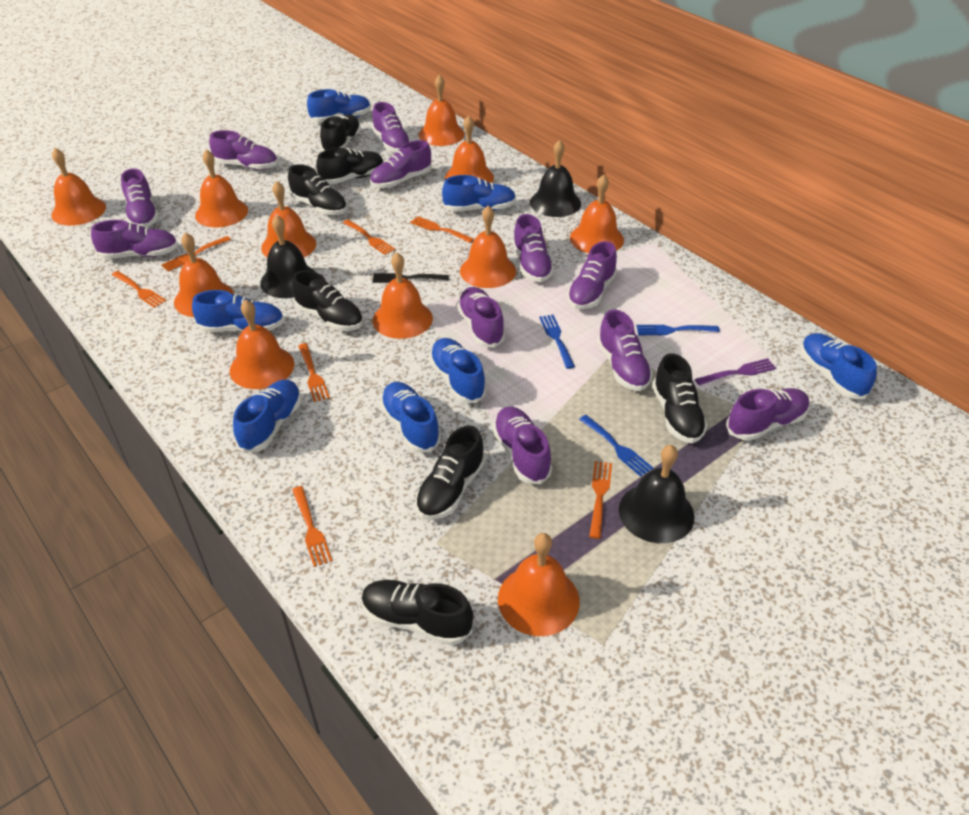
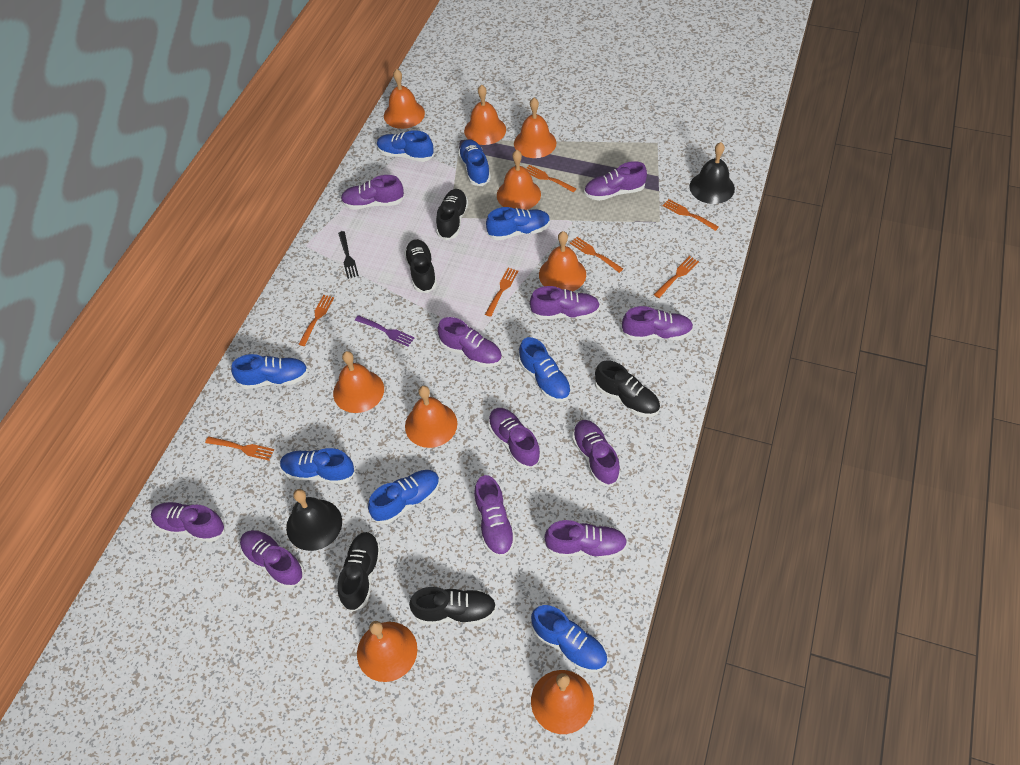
black bell: 3 -> 2
black shoe: 7 -> 5
blue fork: 3 -> 0
blue shoe: 7 -> 8
orange bell: 11 -> 9

